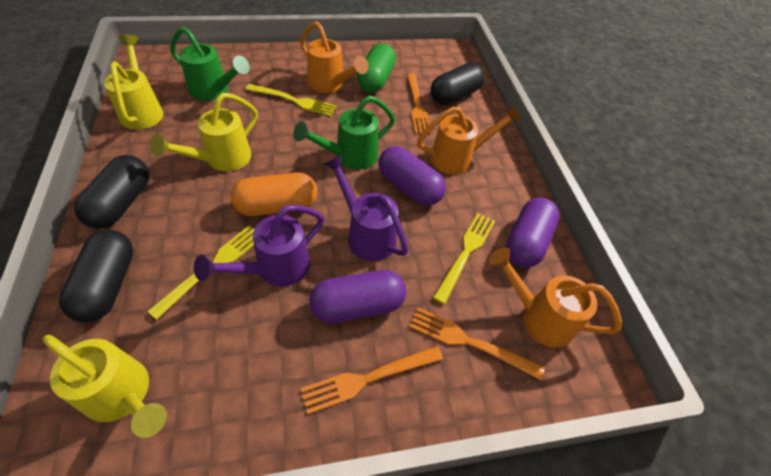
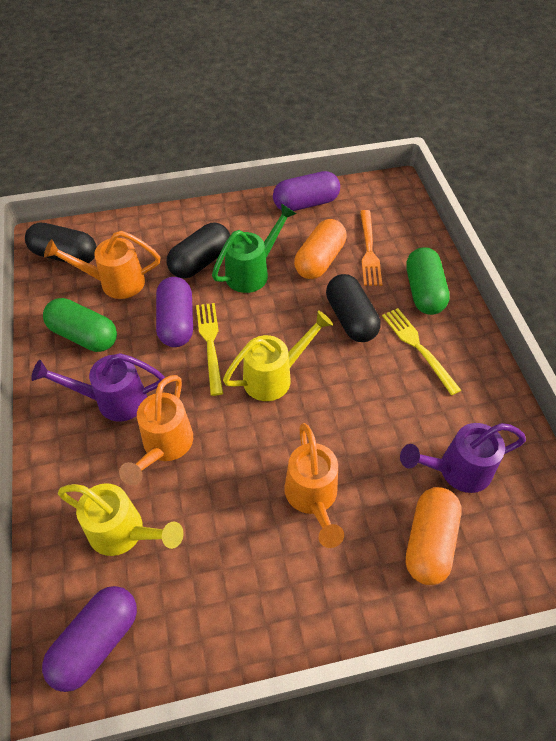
green capsule: 1 -> 2
green watering can: 2 -> 1
orange capsule: 1 -> 2
orange fork: 3 -> 1
yellow fork: 3 -> 2
yellow watering can: 3 -> 2

